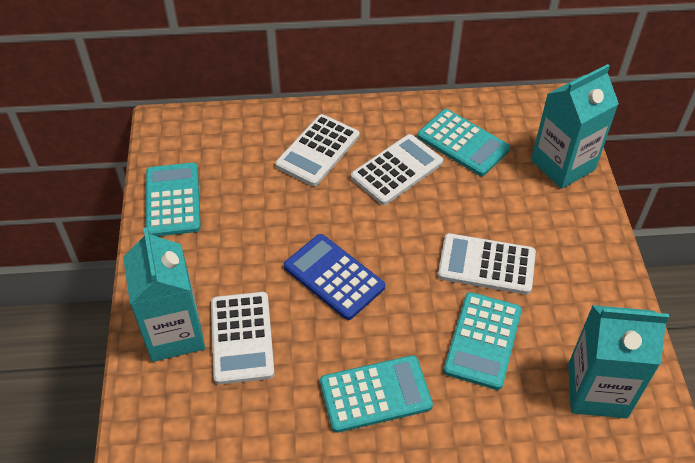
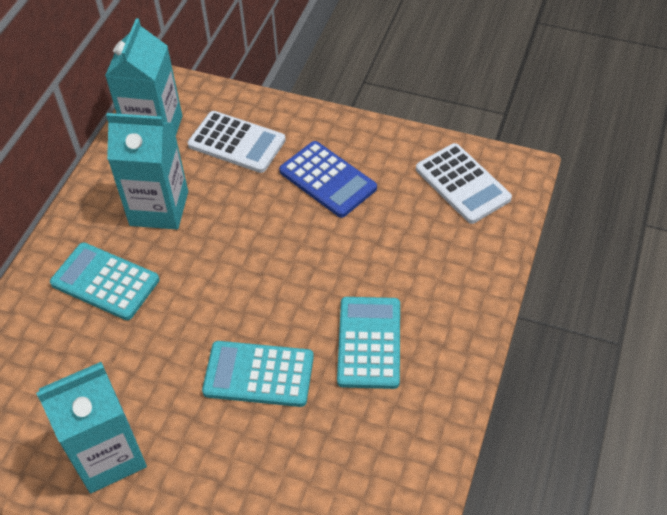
turquoise calculator: 4 -> 3
white calculator: 4 -> 2

